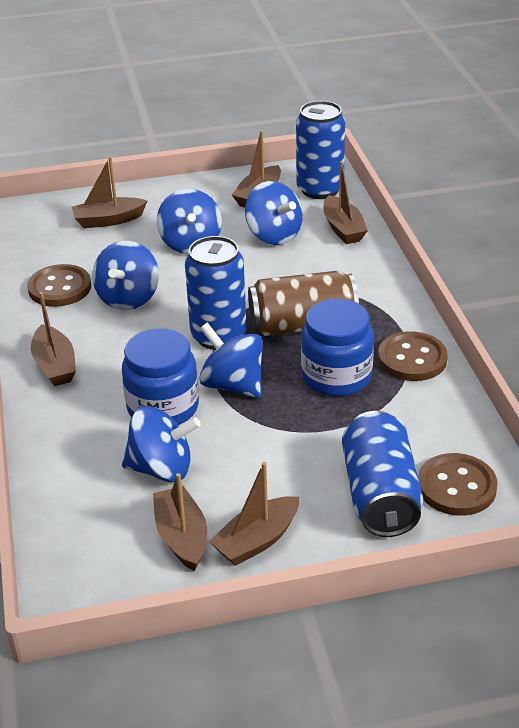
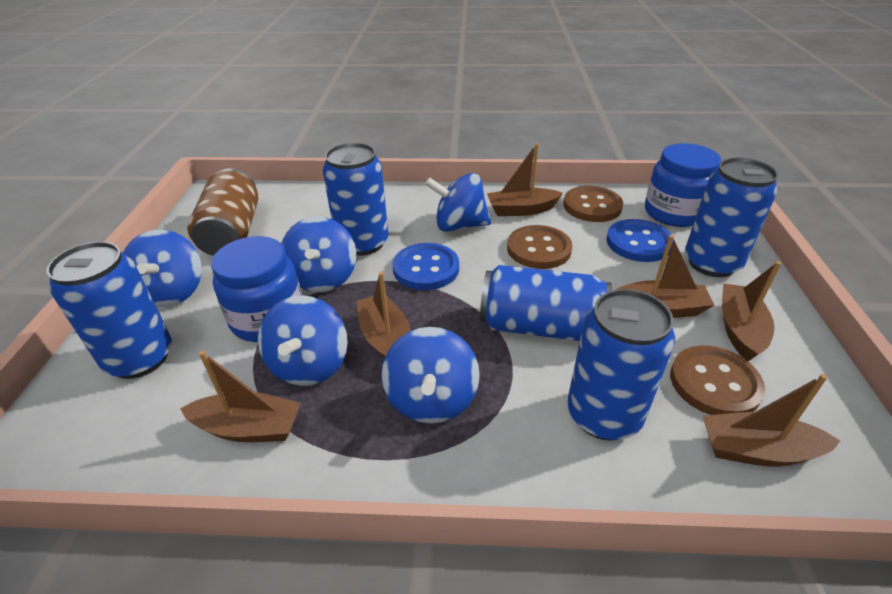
blue button: 0 -> 2
blue can: 3 -> 5

